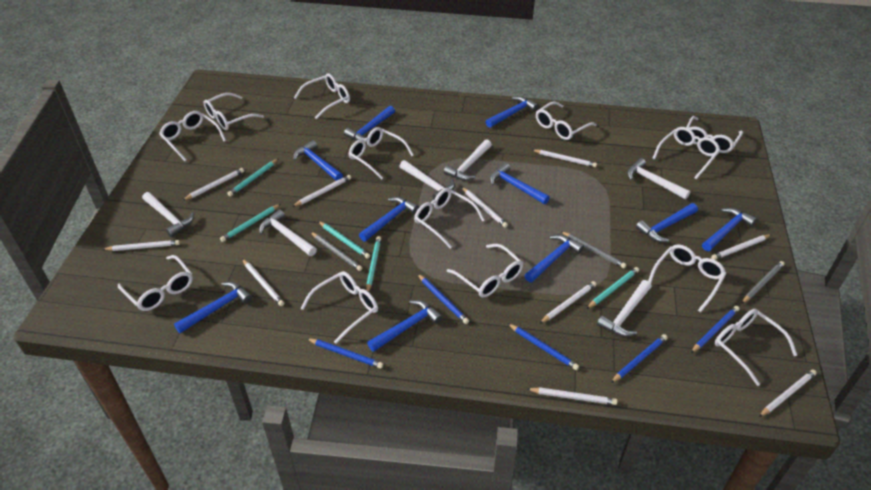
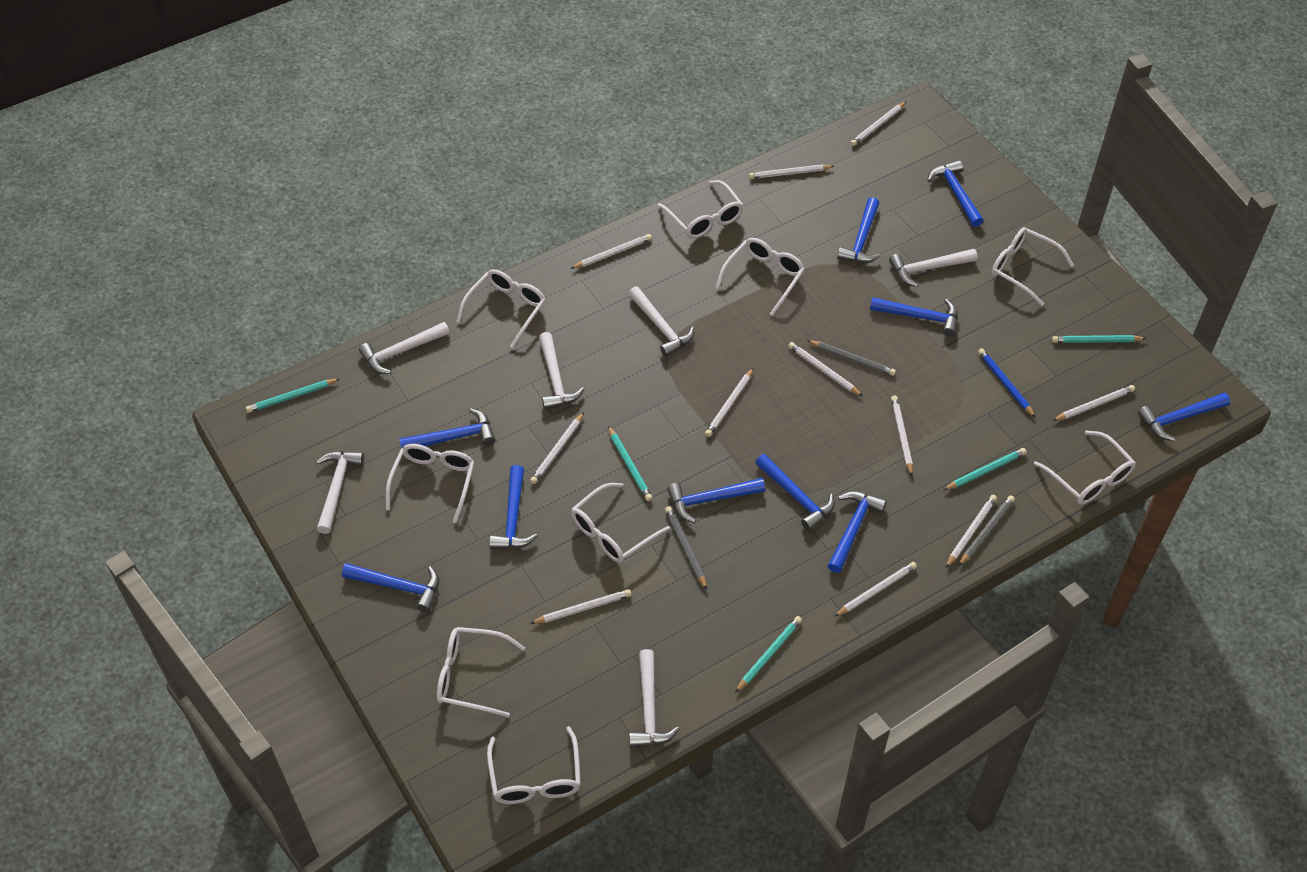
blue pencil: 5 -> 1
white glasses: 13 -> 9
white pencil: 10 -> 11

